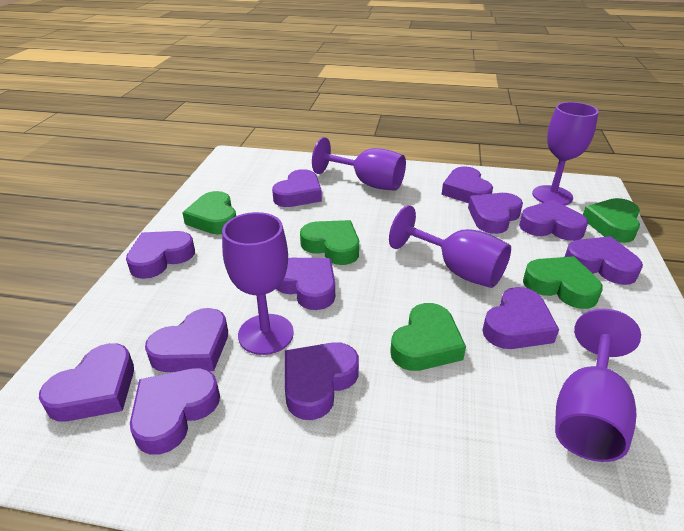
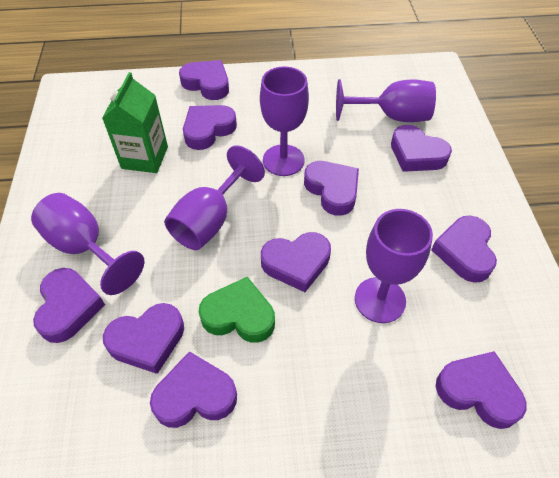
green carton: 0 -> 1
green heart: 5 -> 1
purple heart: 12 -> 10

